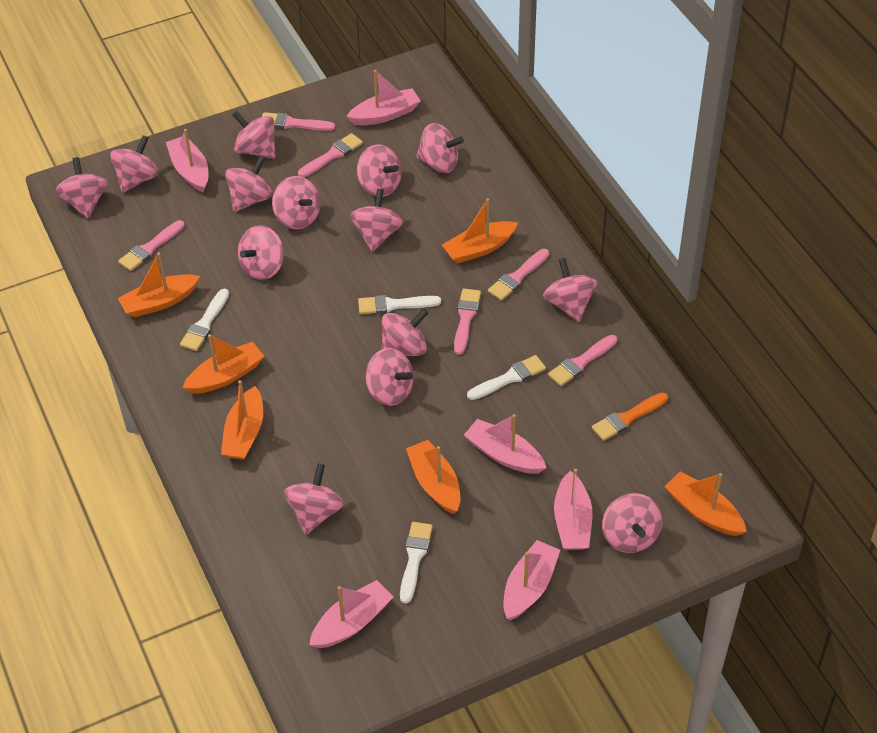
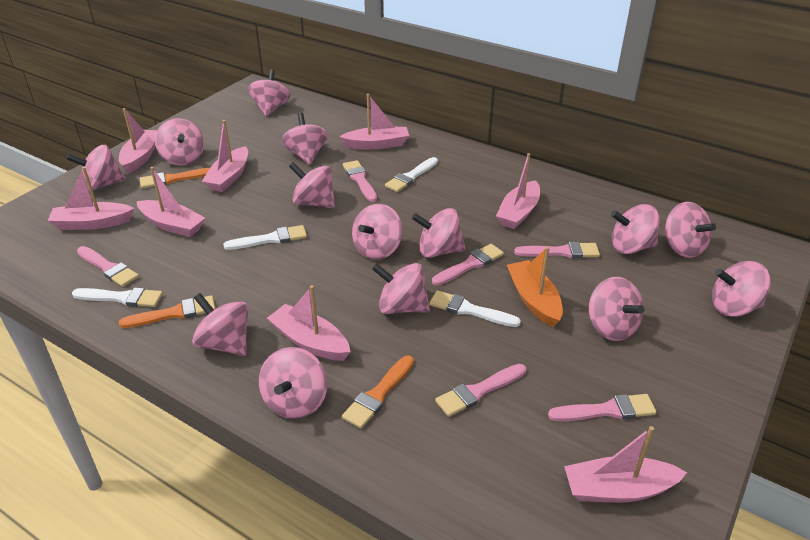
orange boat: 6 -> 1
orange brush: 1 -> 3
pink boat: 6 -> 8

